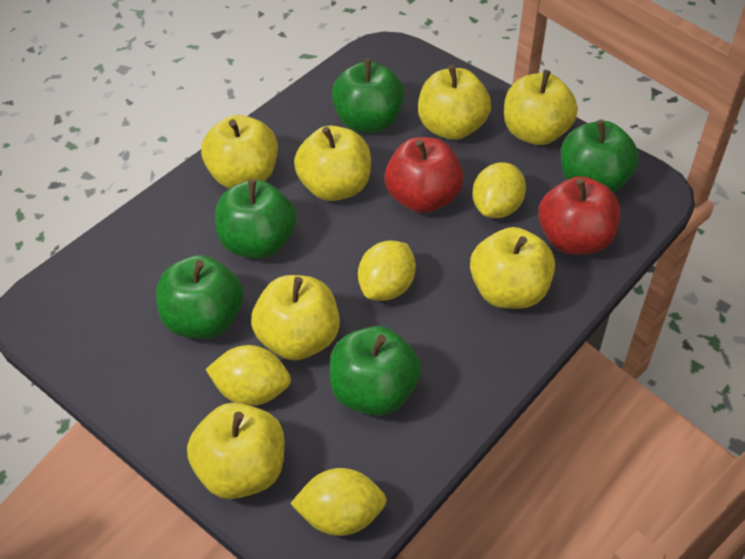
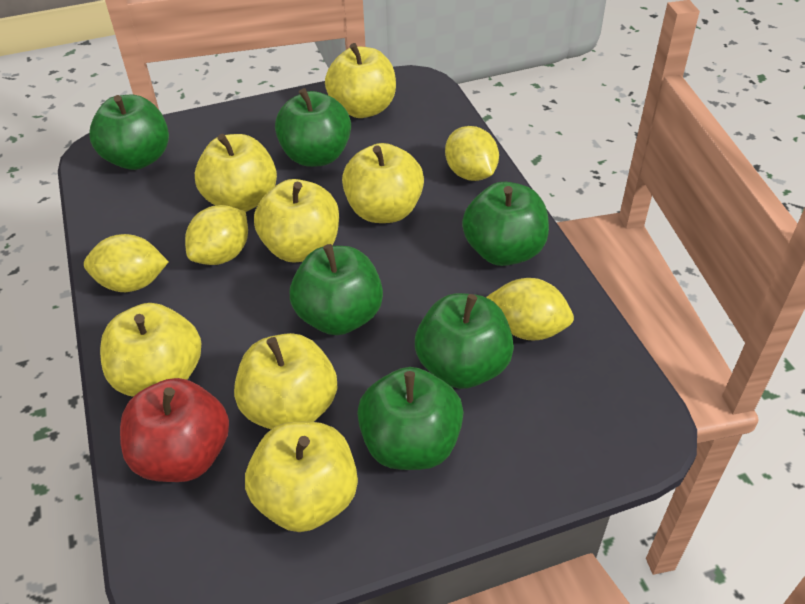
green apple: 5 -> 6
red apple: 2 -> 1

